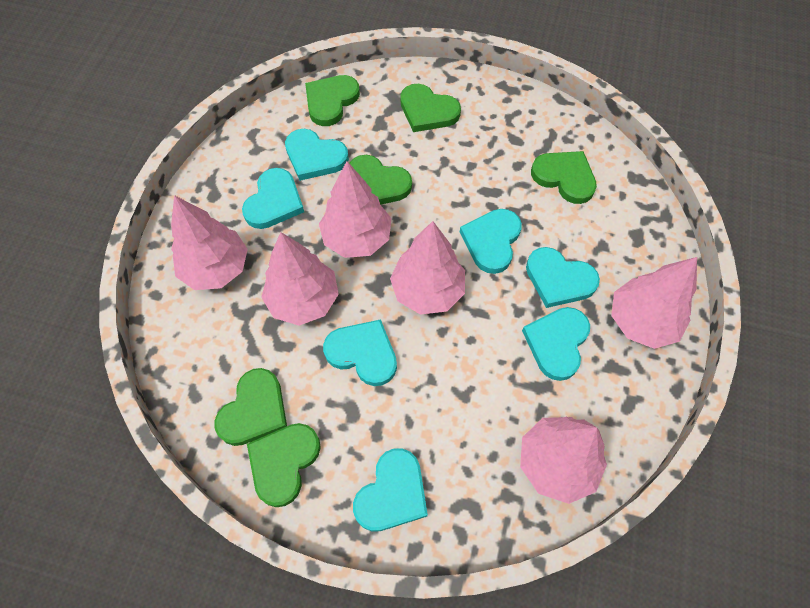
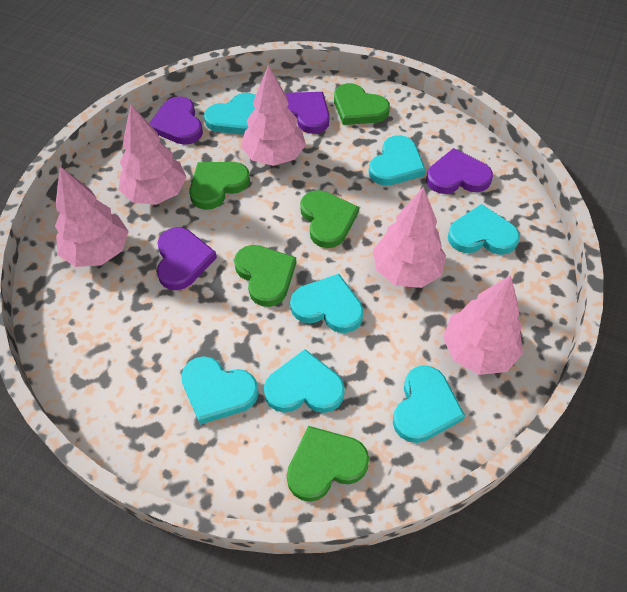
green heart: 6 -> 5
pink tree: 6 -> 5
purple heart: 0 -> 4

